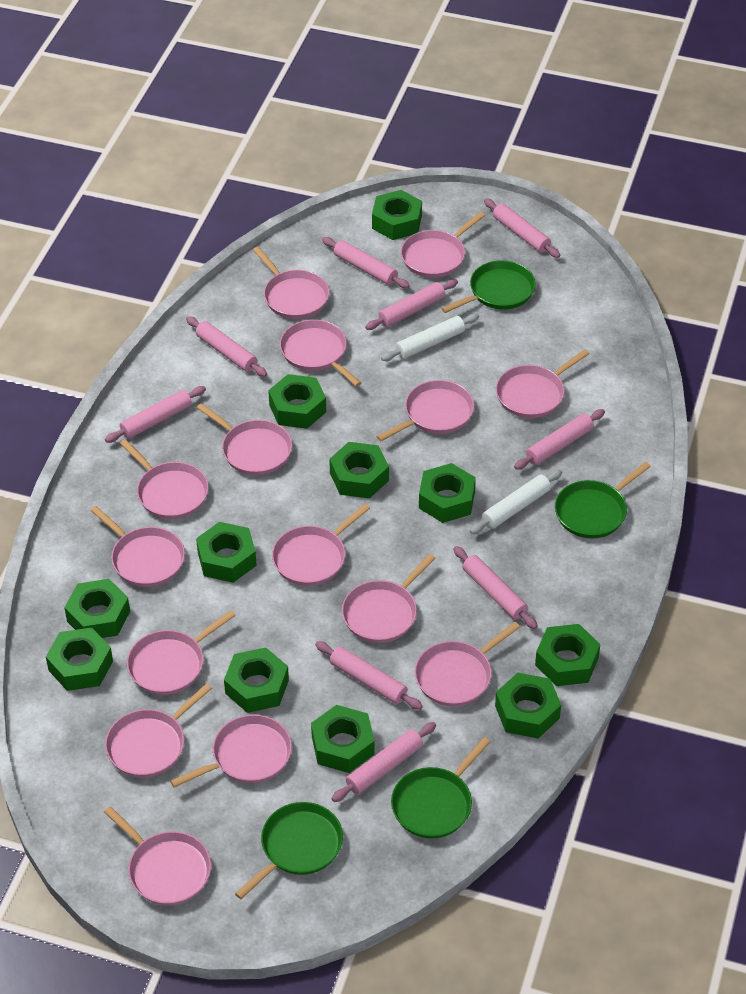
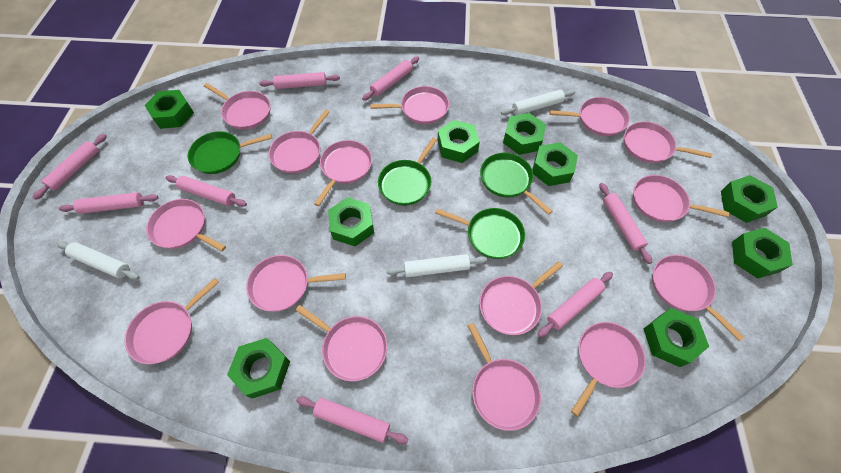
green nut: 11 -> 9
pink rolling pin: 9 -> 8
white rolling pin: 2 -> 3

